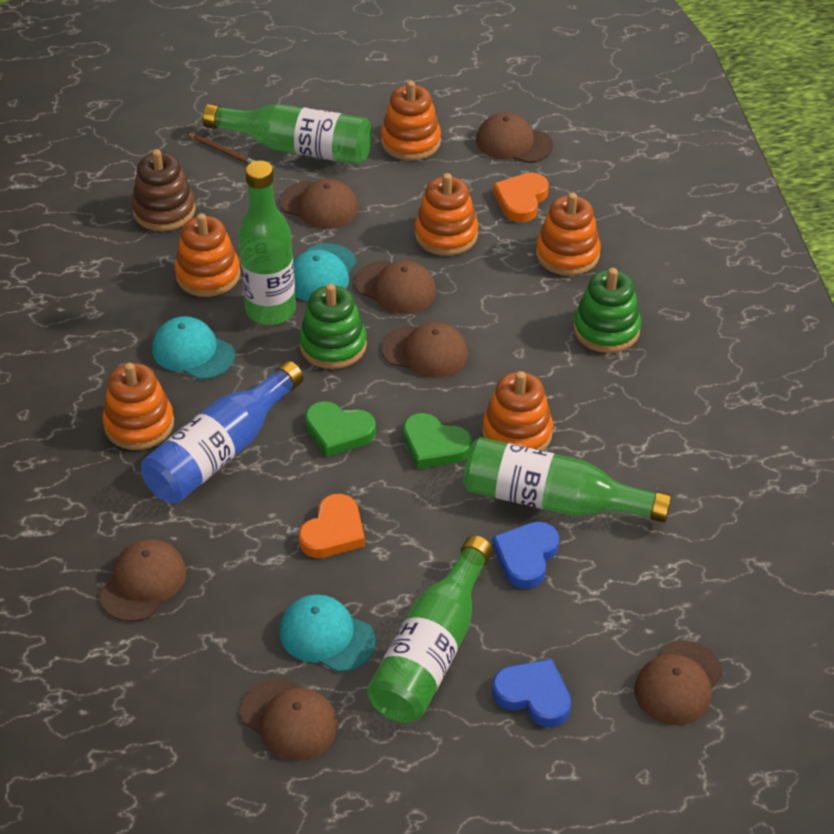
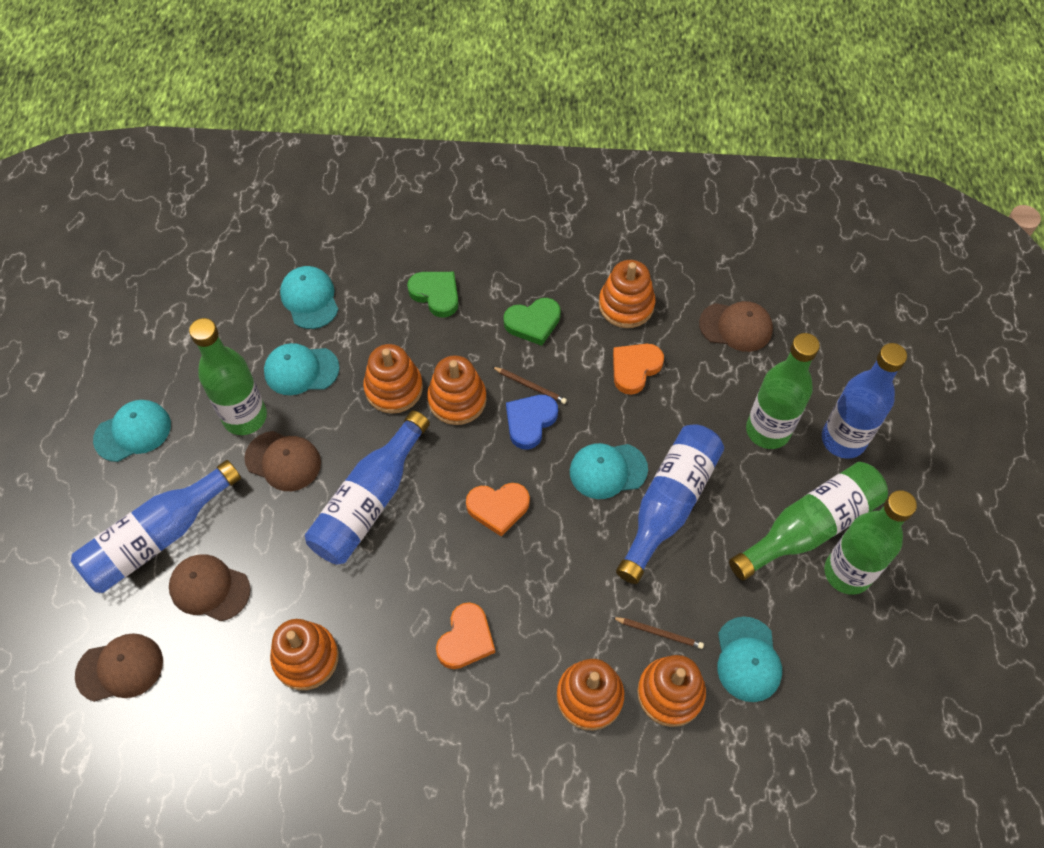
blue bottle: 1 -> 4
blue heart: 2 -> 1
brown cap: 7 -> 4
brown pencil: 1 -> 2
brown stacking toy: 1 -> 0
green stacking toy: 2 -> 0
orange heart: 2 -> 3
turquoise cap: 3 -> 5

